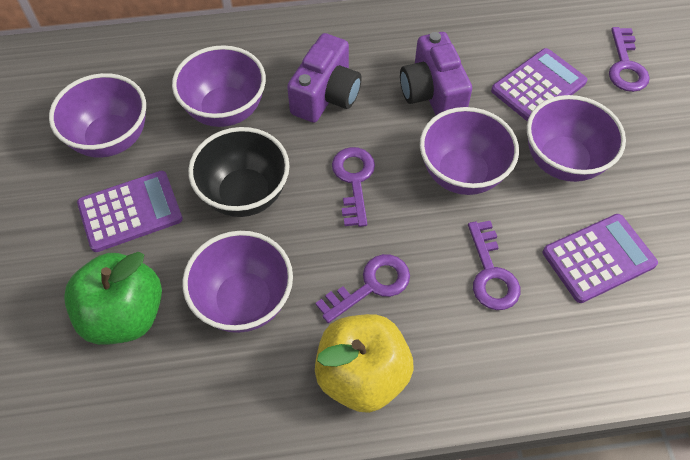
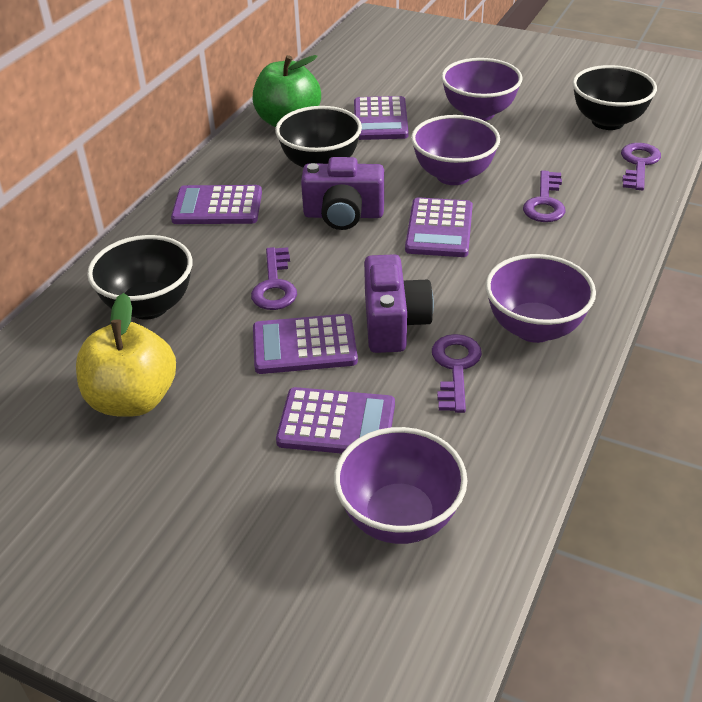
black bowl: 1 -> 3
purple bowl: 5 -> 4
purple calculator: 3 -> 5

